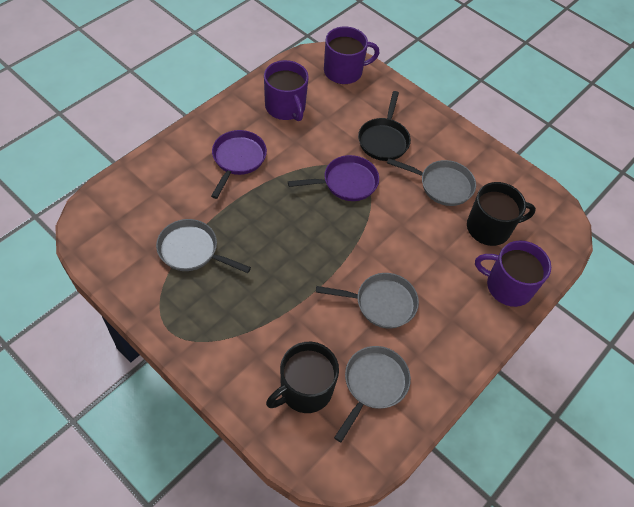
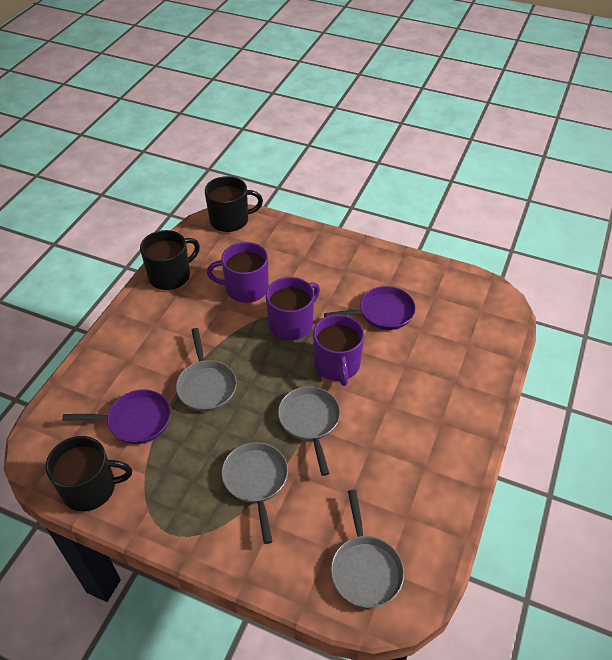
black mug: 2 -> 3
black pan: 1 -> 0

